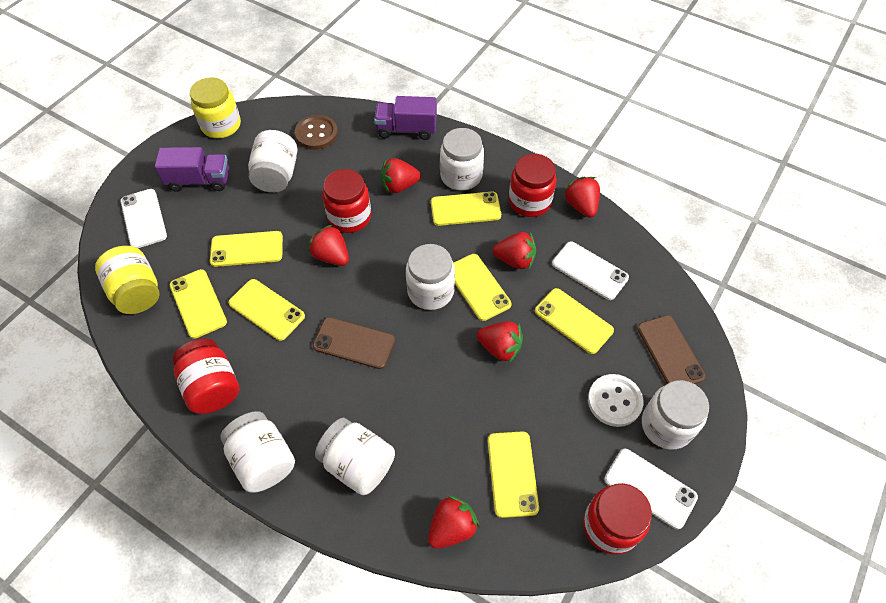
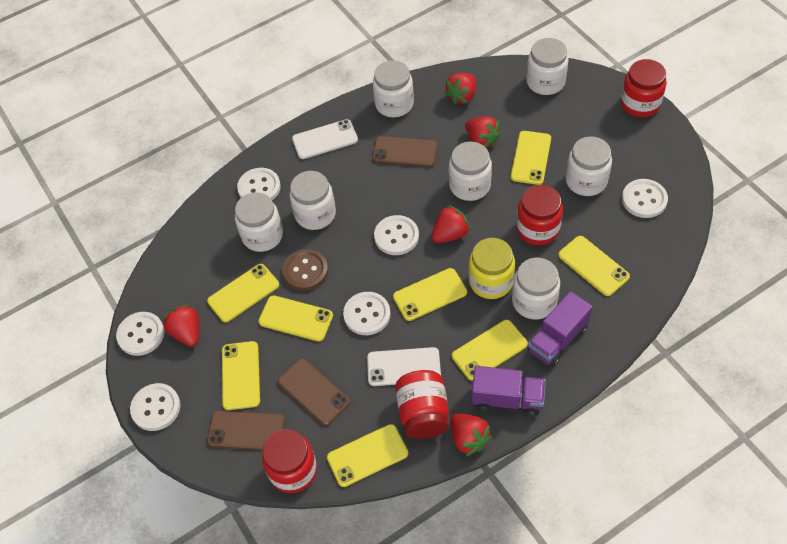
brown phone: 2 -> 3
red strawberry: 6 -> 5
white button: 1 -> 6
white jar: 6 -> 7
white phone: 3 -> 2
yellow jar: 2 -> 1
yellow phone: 7 -> 8

